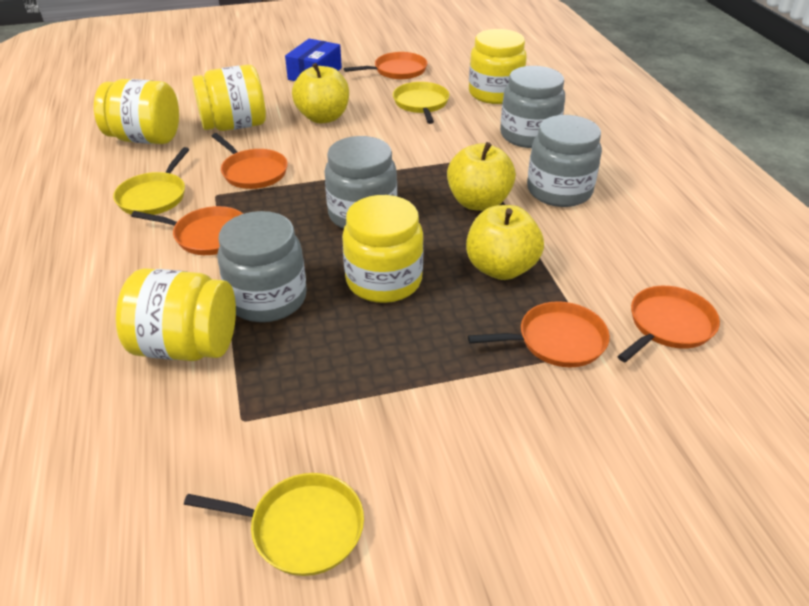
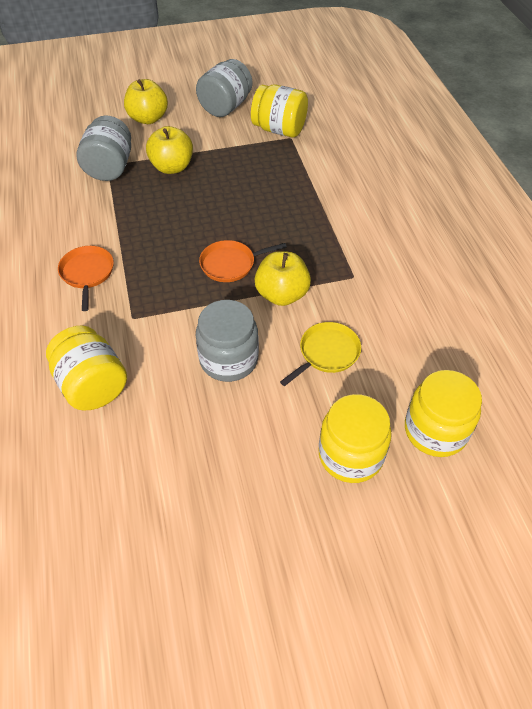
blue box: 1 -> 0
grey jar: 4 -> 3
orange pan: 5 -> 2
yellow jar: 5 -> 4
yellow pan: 3 -> 1

